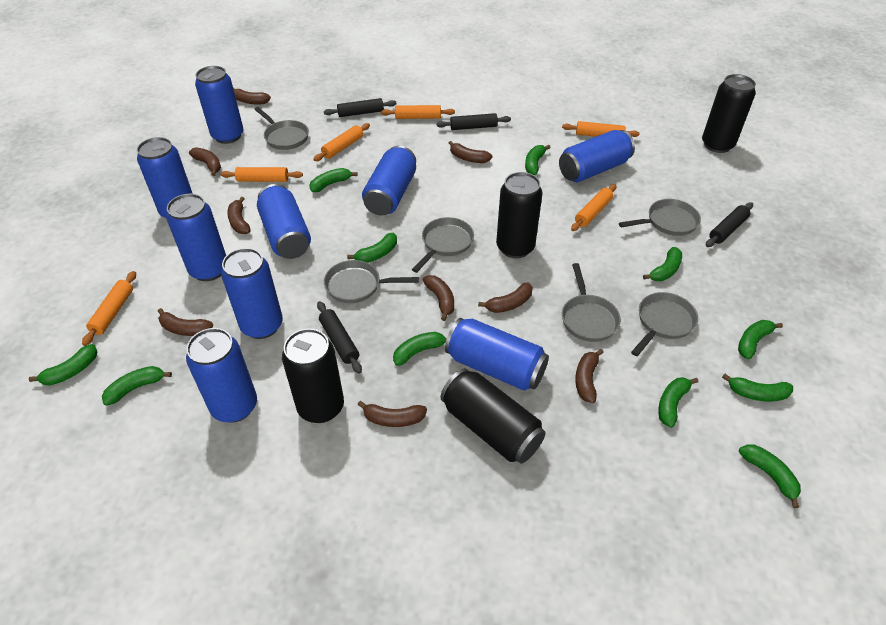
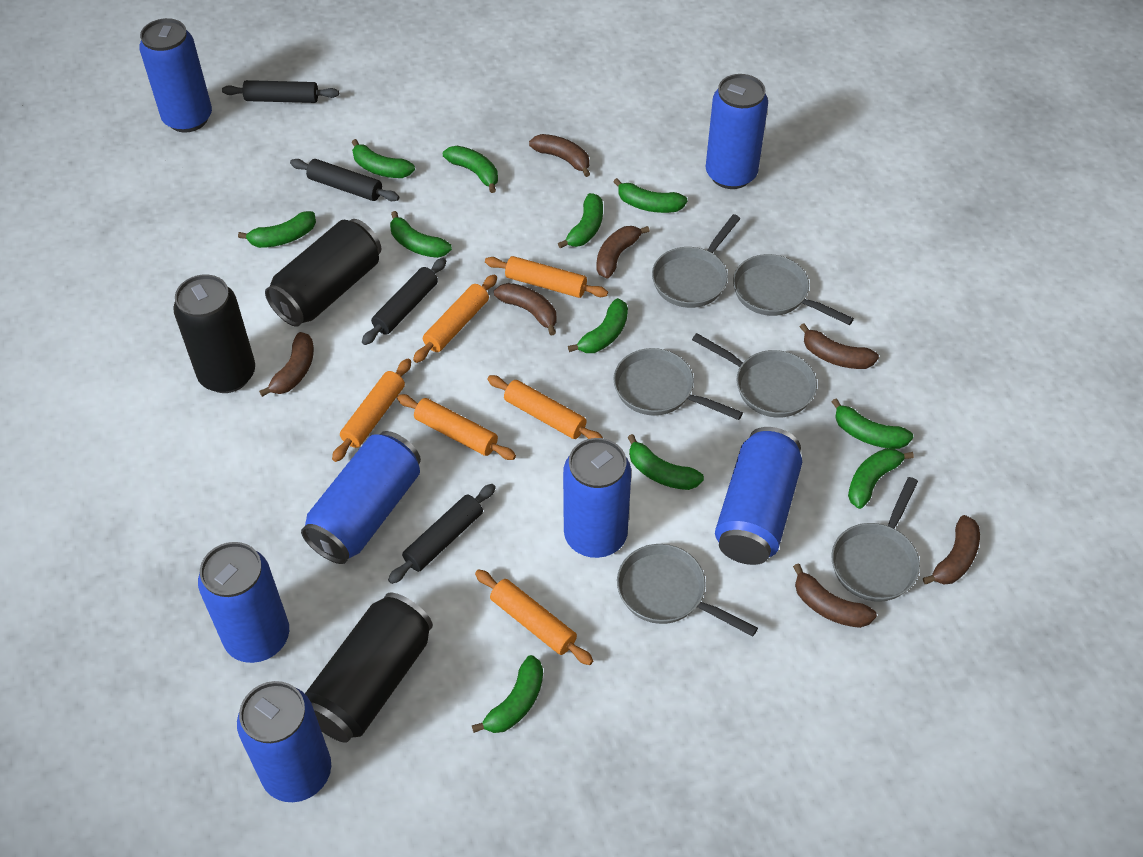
black can: 4 -> 3
blue can: 9 -> 7
brown banana: 9 -> 7

